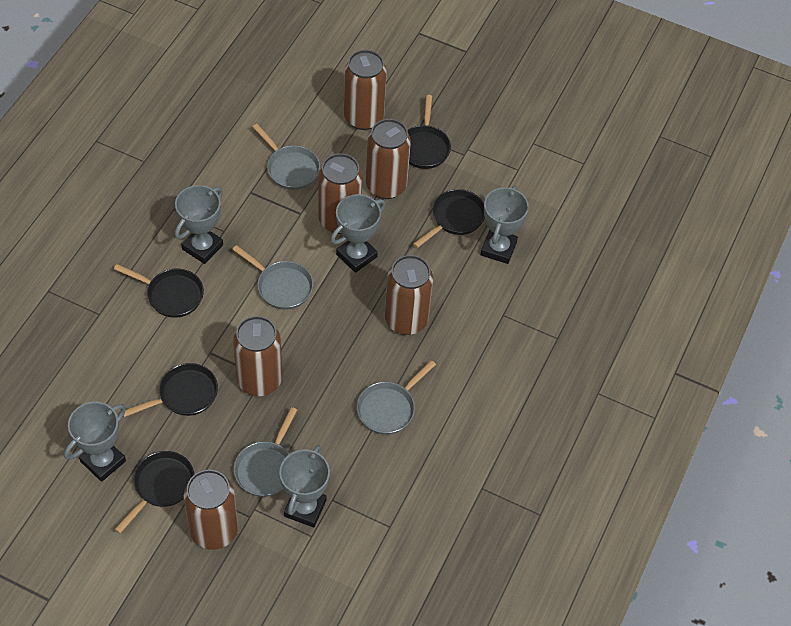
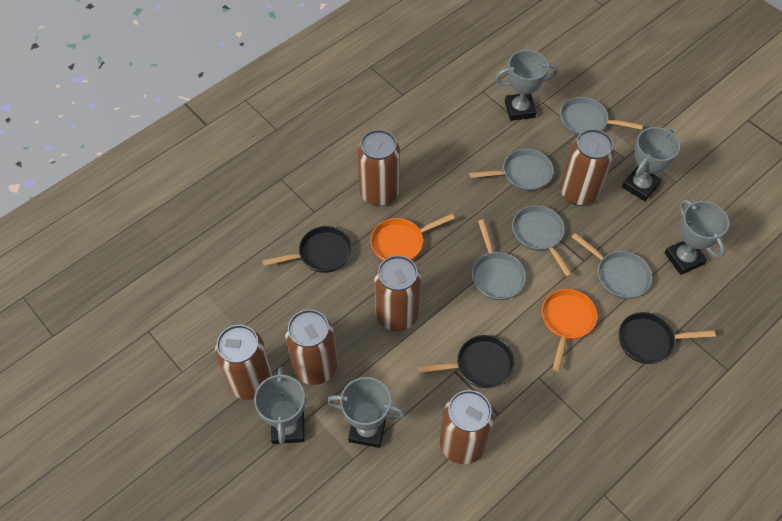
black pan: 5 -> 3
grey pan: 4 -> 5
orange pan: 0 -> 2

